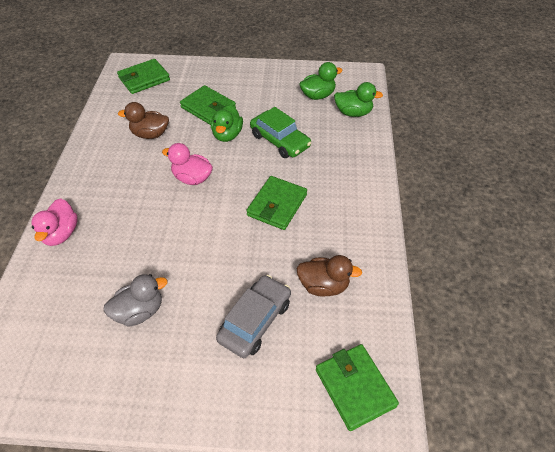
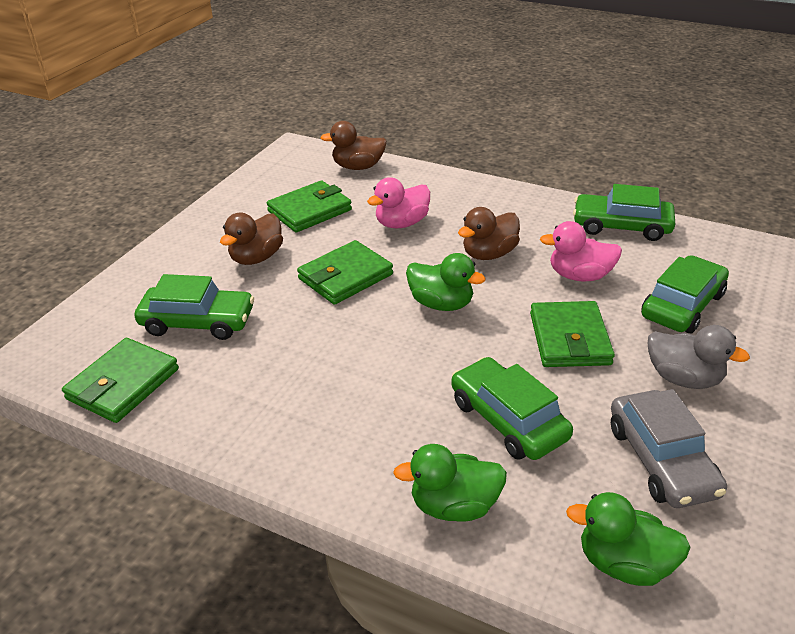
brown duck: 2 -> 3
green car: 1 -> 4

